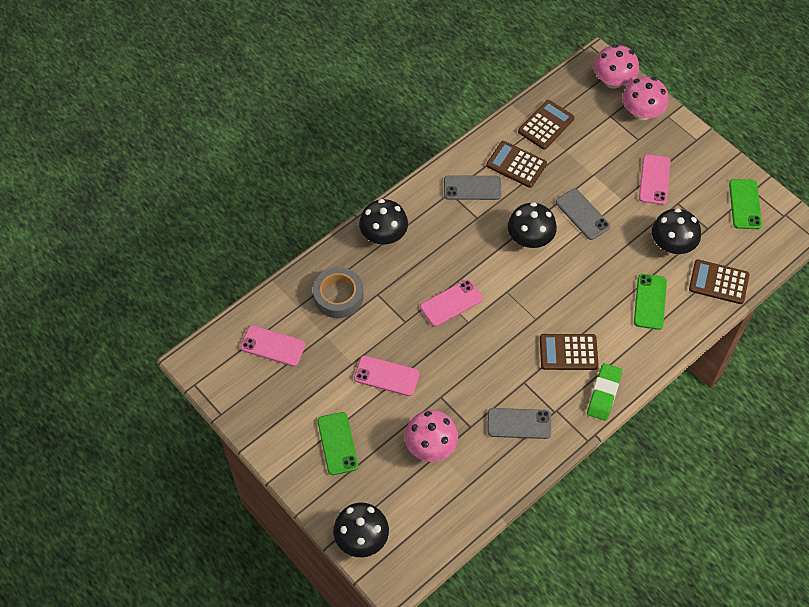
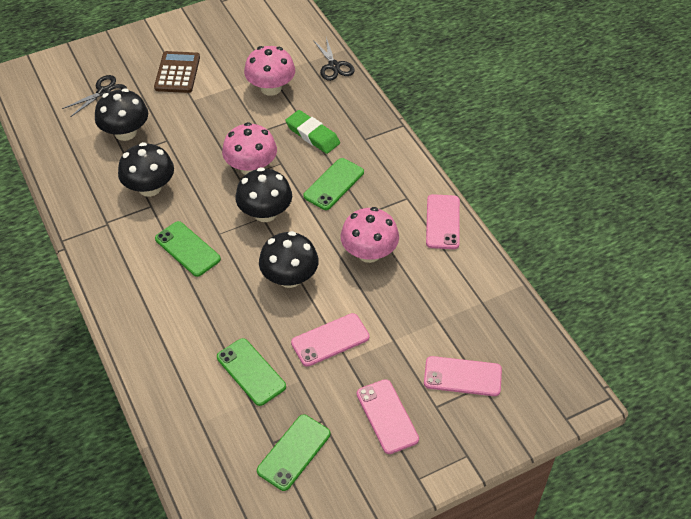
black scissors: 0 -> 2
brown calculator: 4 -> 1
green phone: 3 -> 4
grey phone: 3 -> 0
grey tape: 1 -> 0

